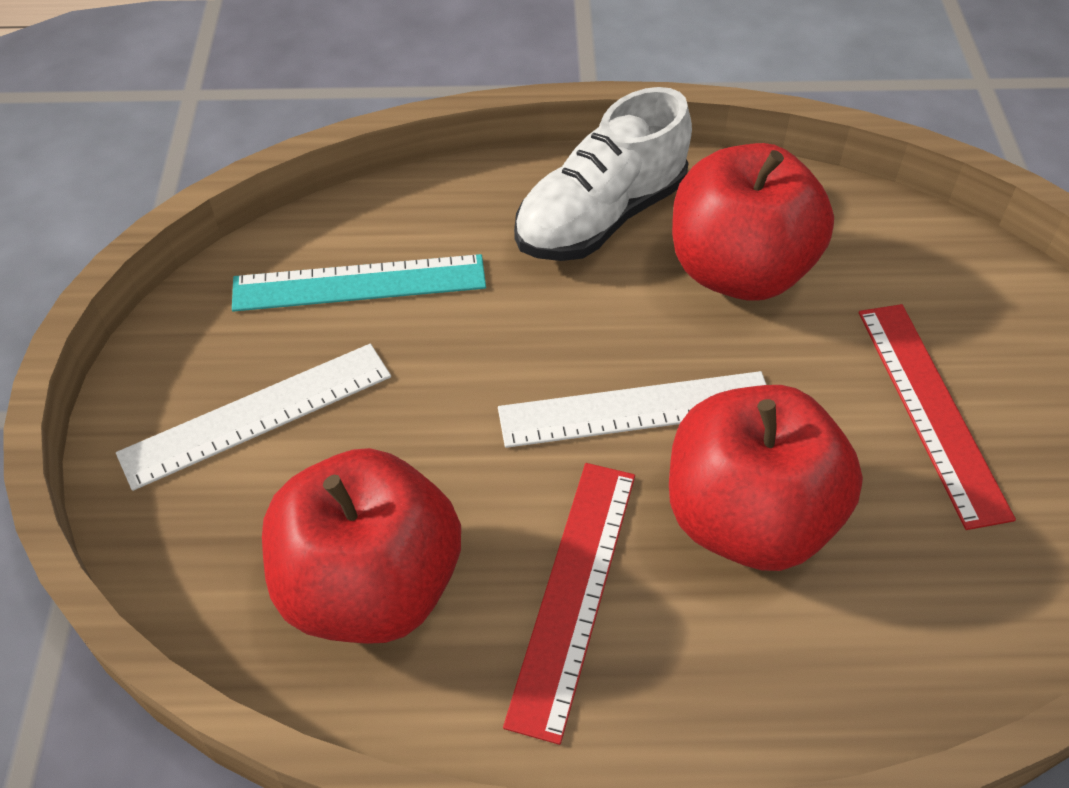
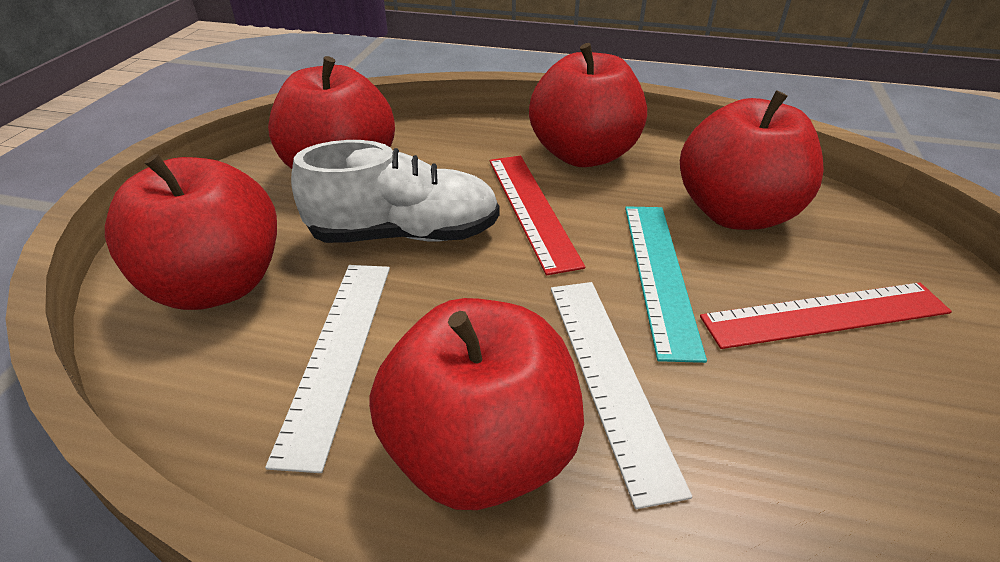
red apple: 3 -> 5

